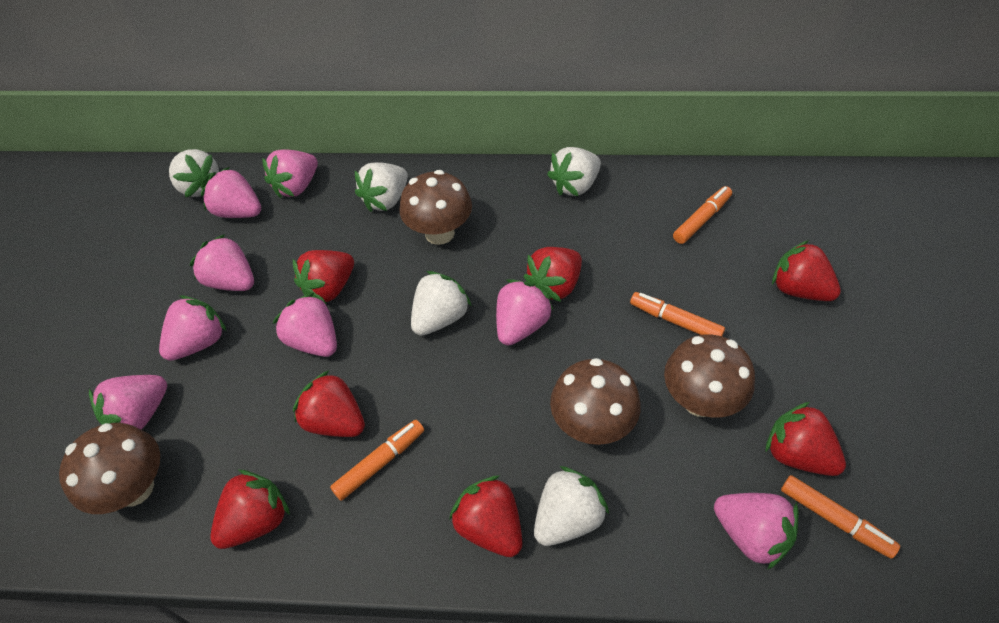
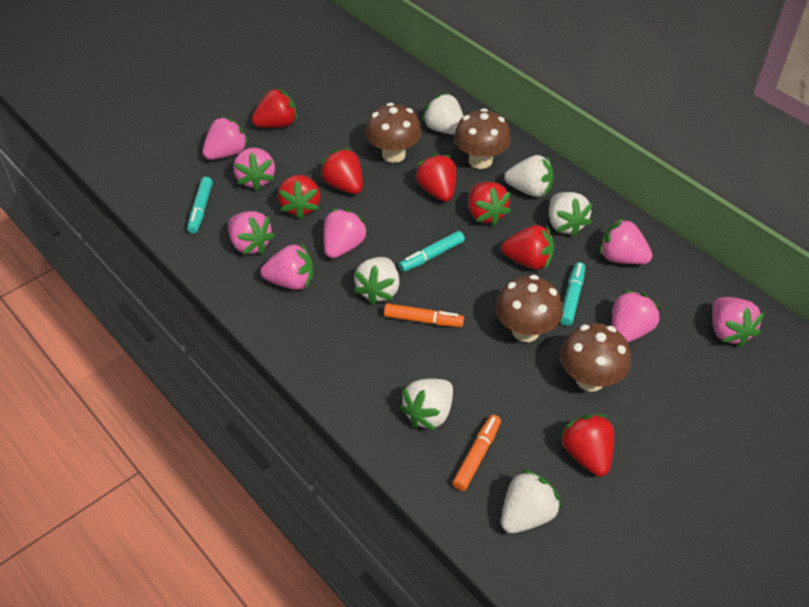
orange marker: 4 -> 2
turquoise marker: 0 -> 3
white strawberry: 5 -> 6

